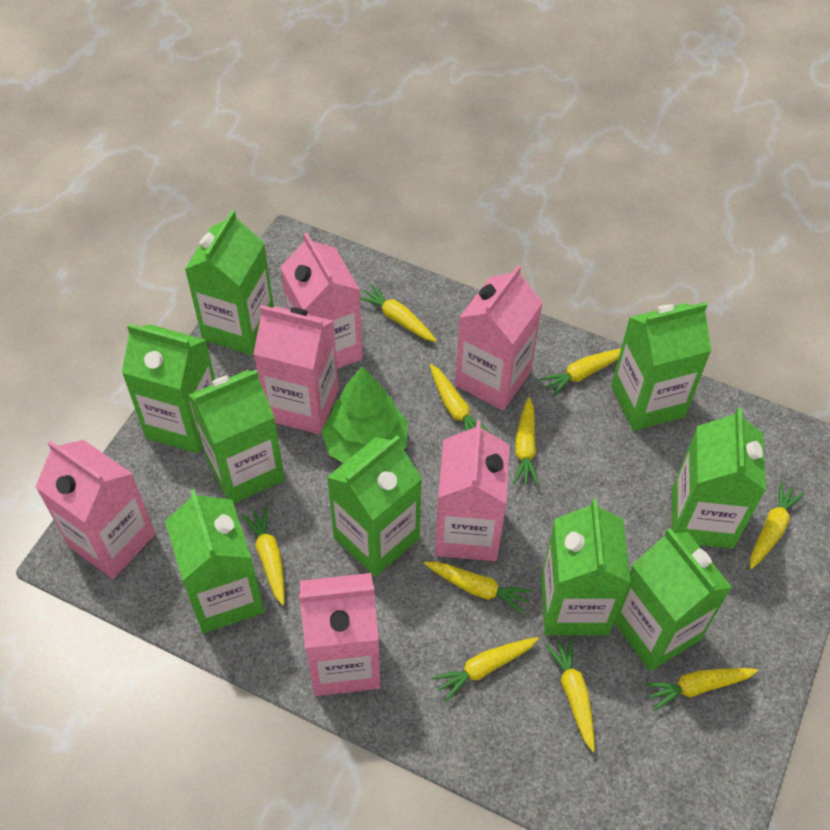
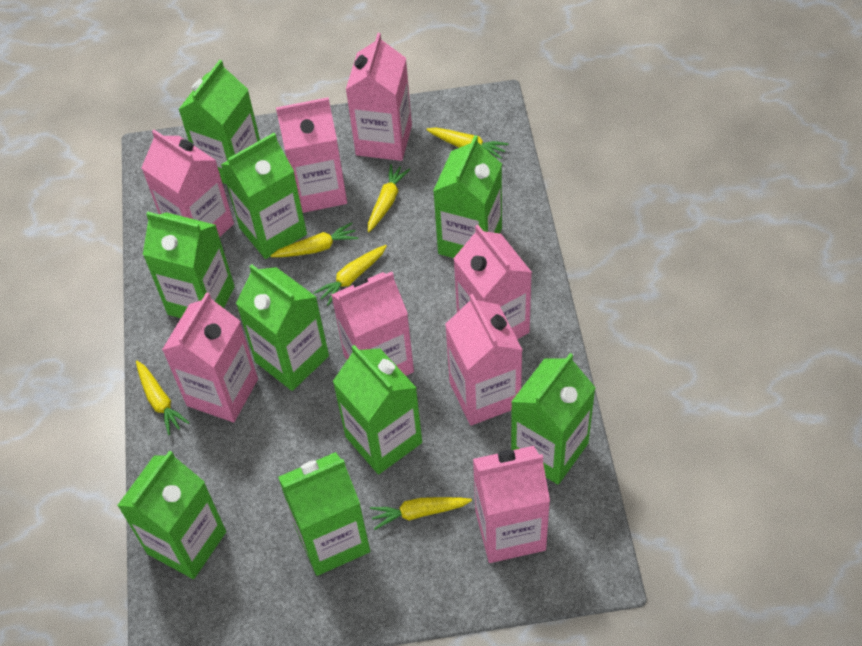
green tree: 1 -> 0
pink carton: 6 -> 8
yellow carrot: 10 -> 6

